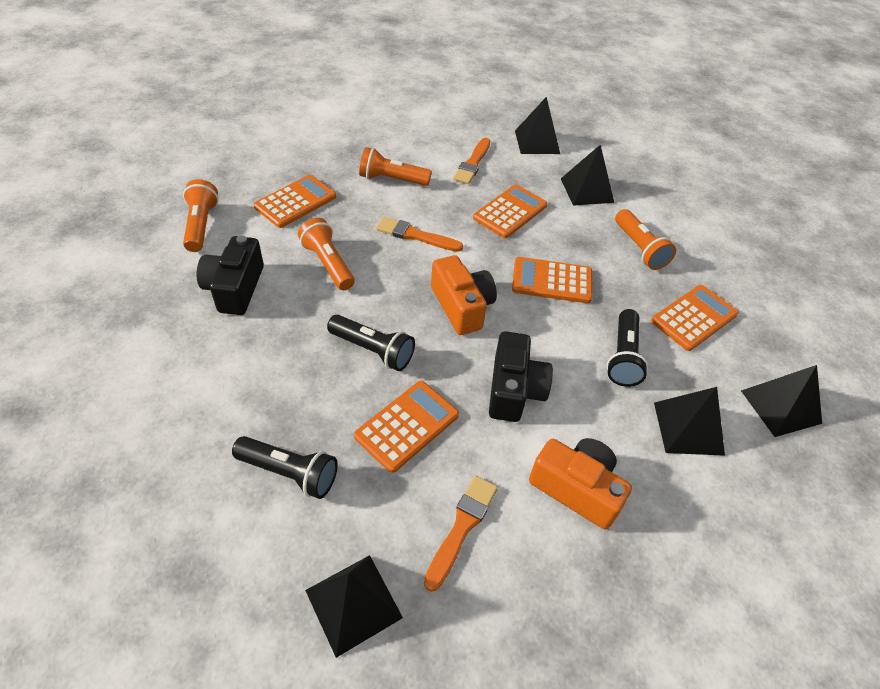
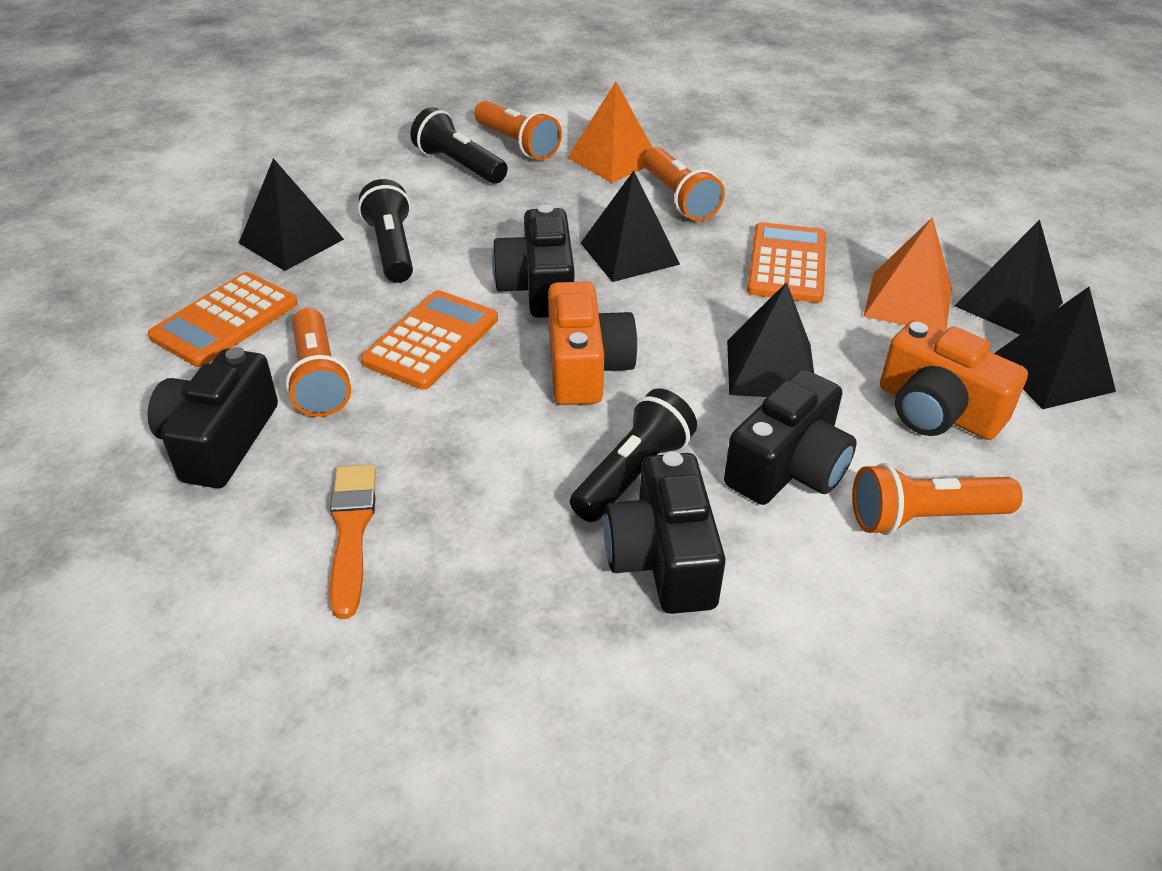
black camera: 2 -> 4
orange brush: 3 -> 1
orange calculator: 5 -> 3
orange pyramid: 0 -> 2

